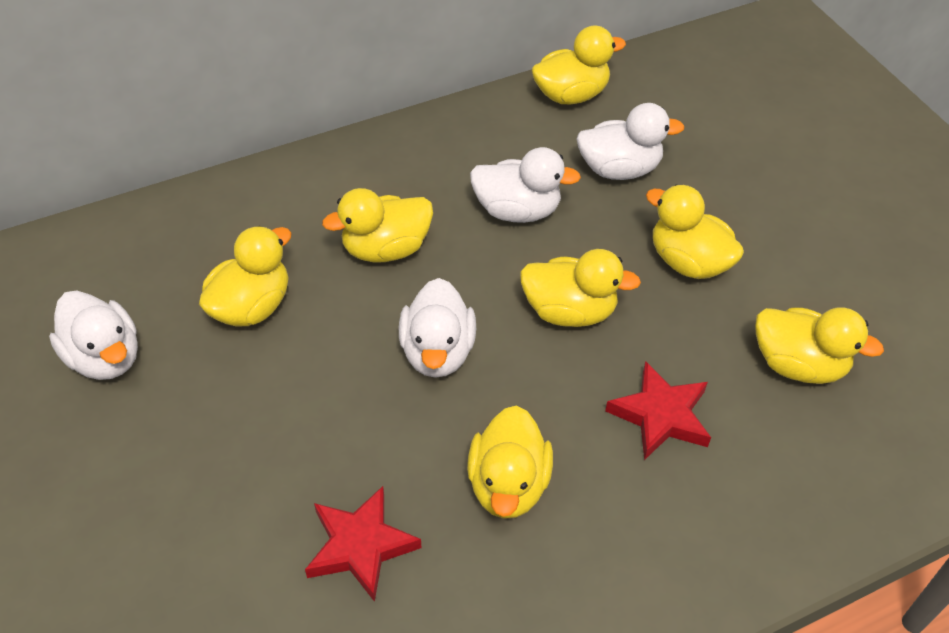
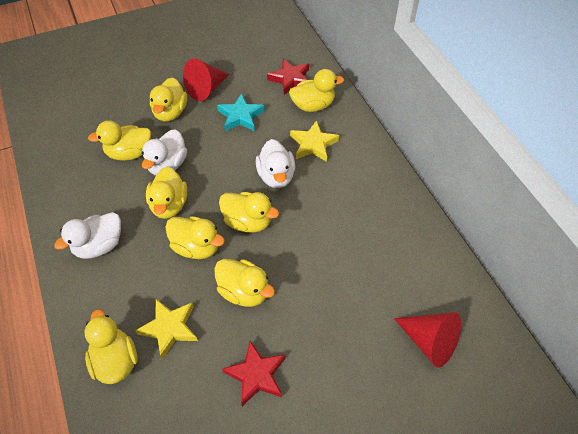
red cone: 0 -> 2
turquoise star: 0 -> 1
white duck: 4 -> 3
yellow duck: 7 -> 8
yellow star: 0 -> 2

